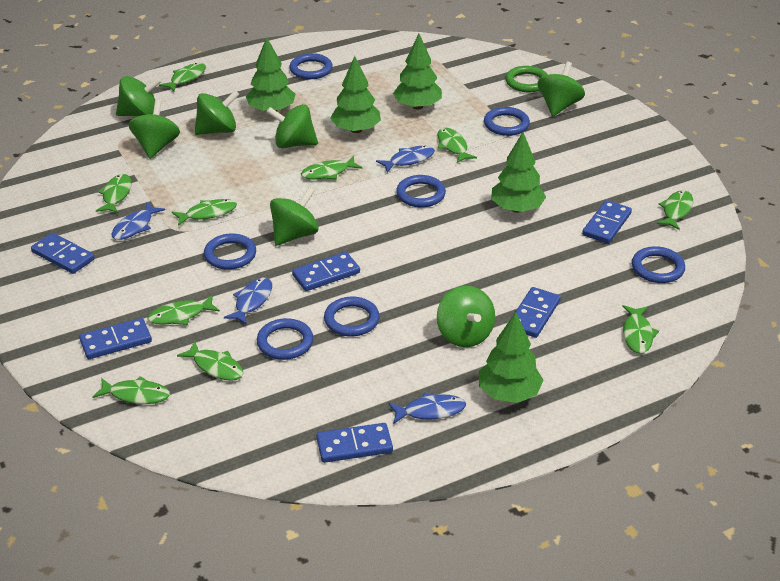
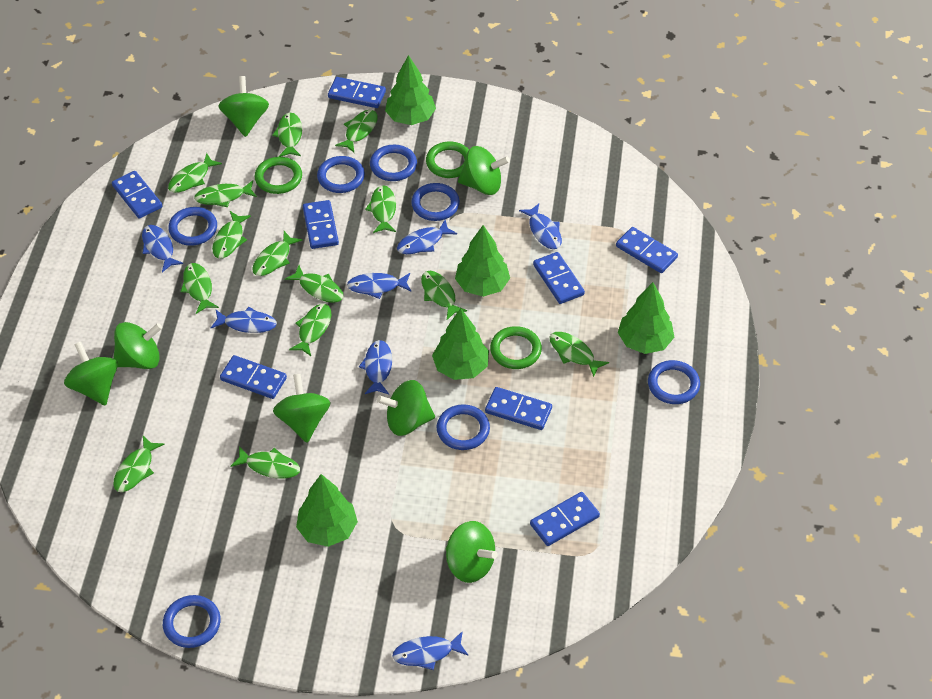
blue domino: 6 -> 8
blue fish: 4 -> 7
green fish: 10 -> 14
green ring: 1 -> 3

